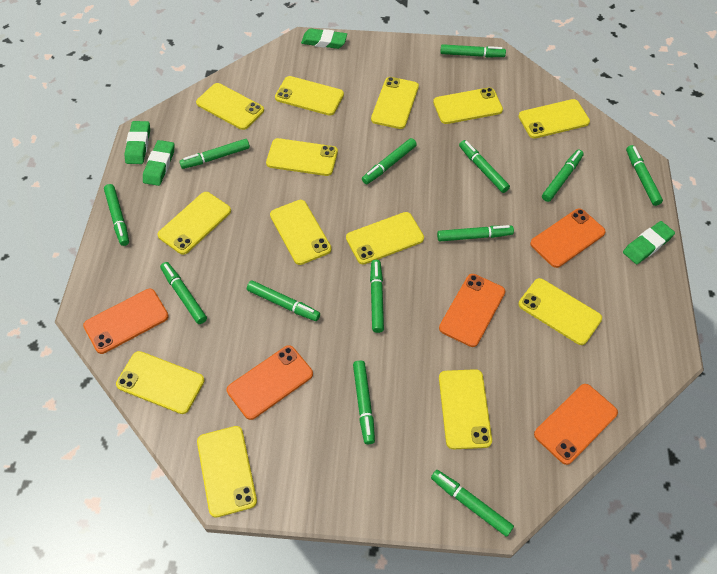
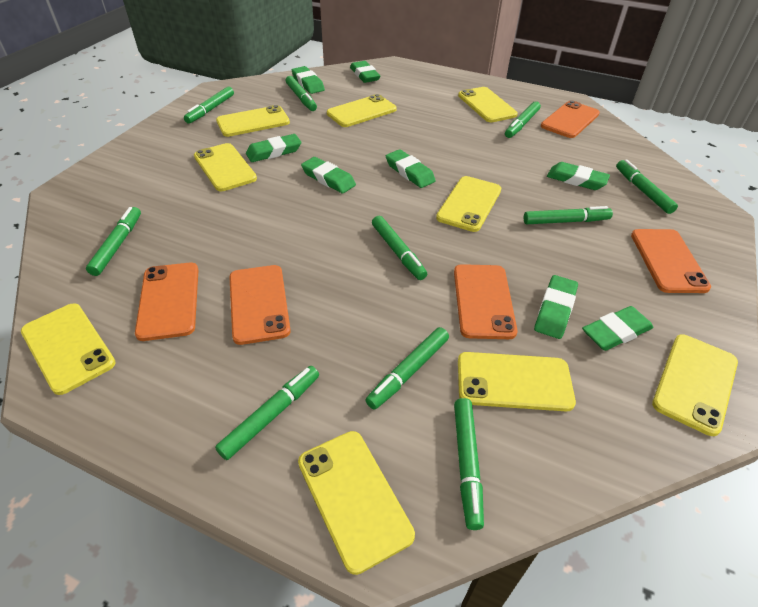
green eraser: 4 -> 8
green marker: 13 -> 10
yellow phone: 13 -> 9

